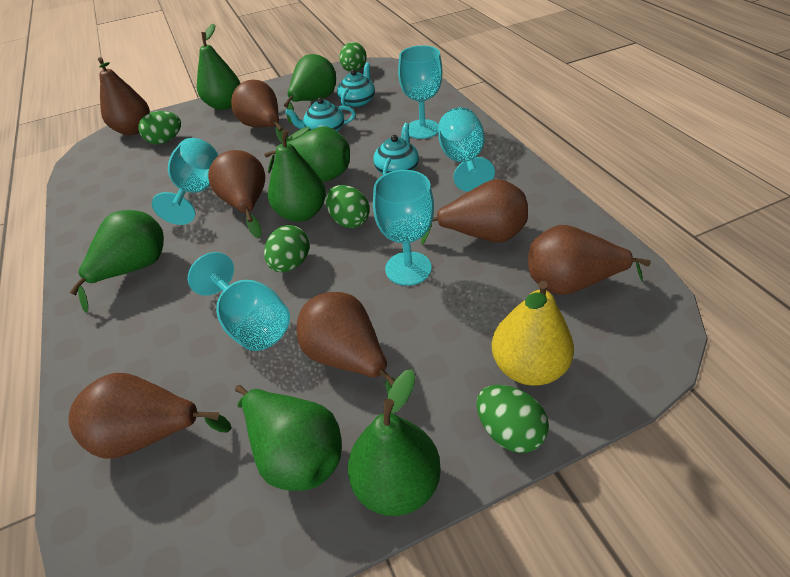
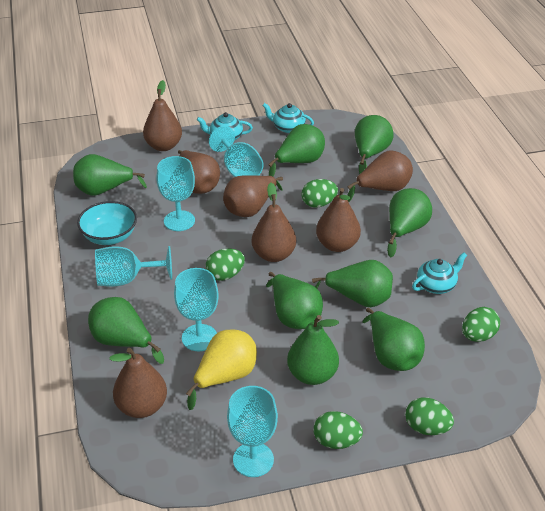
green pear: 7 -> 9
turquoise bowl: 0 -> 1

